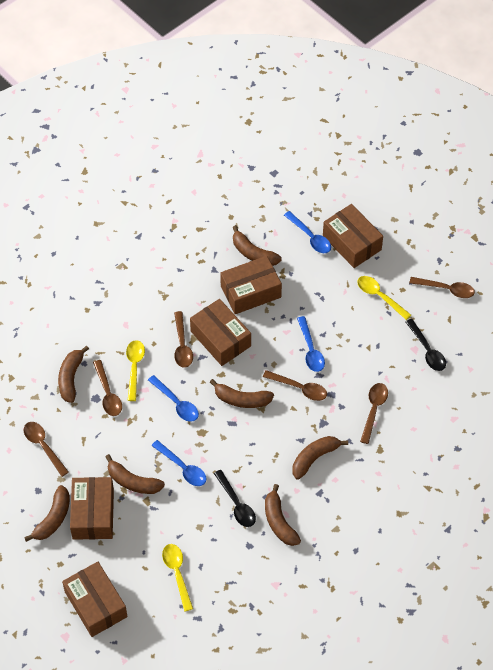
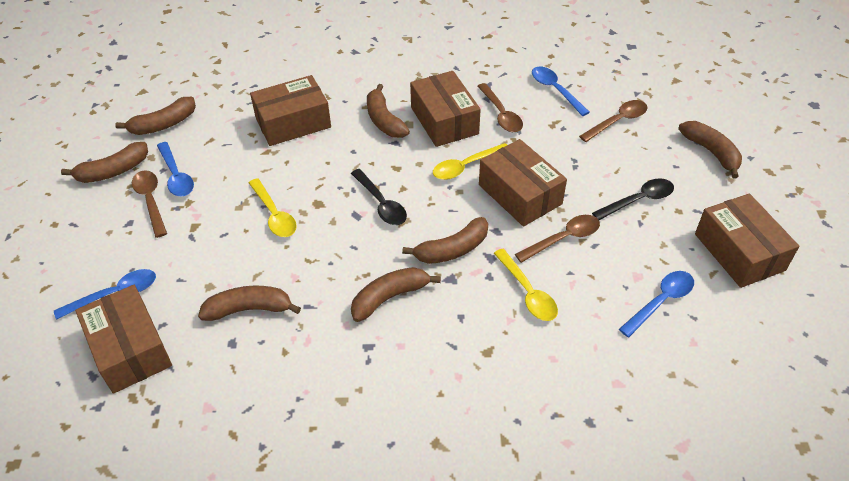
brown spoon: 6 -> 4

